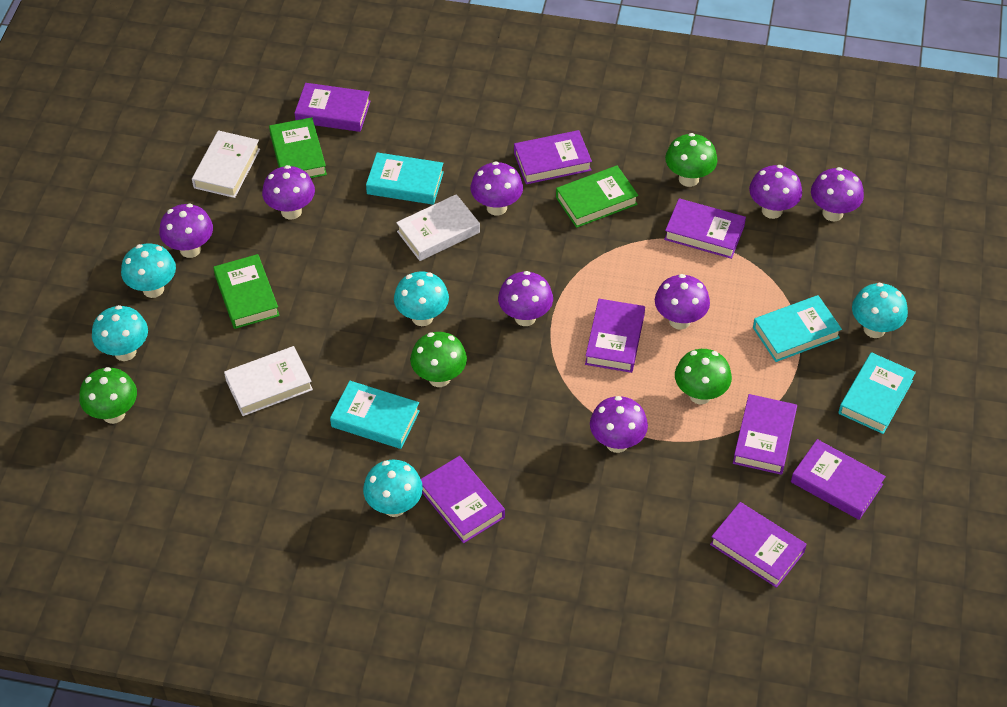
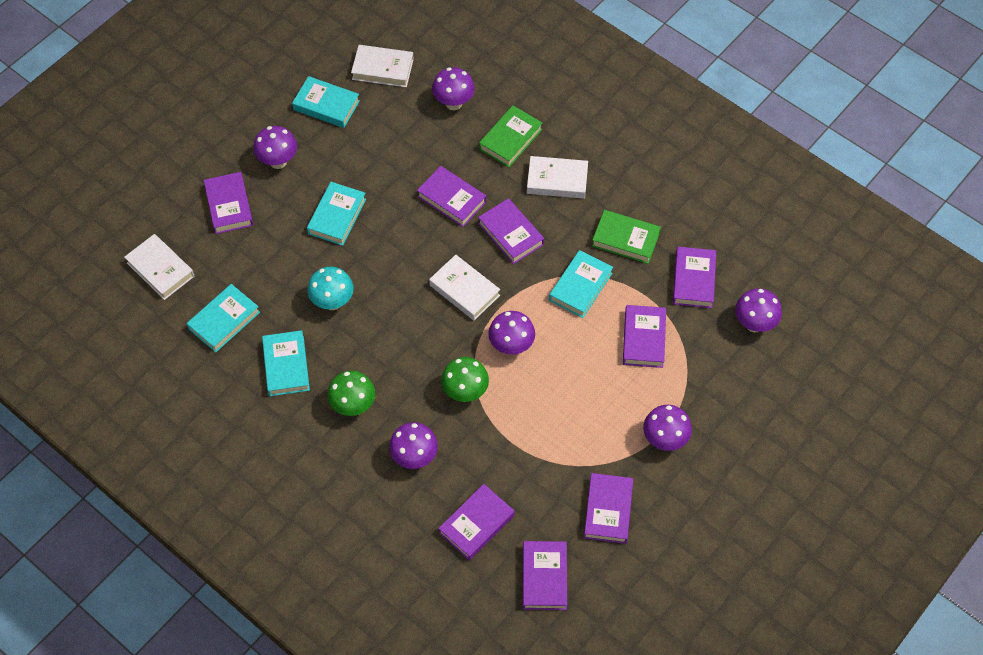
green book: 3 -> 2
green mushroom: 4 -> 2
purple mushroom: 8 -> 6
turquoise book: 4 -> 5
turquoise mushroom: 5 -> 1
white book: 3 -> 4

